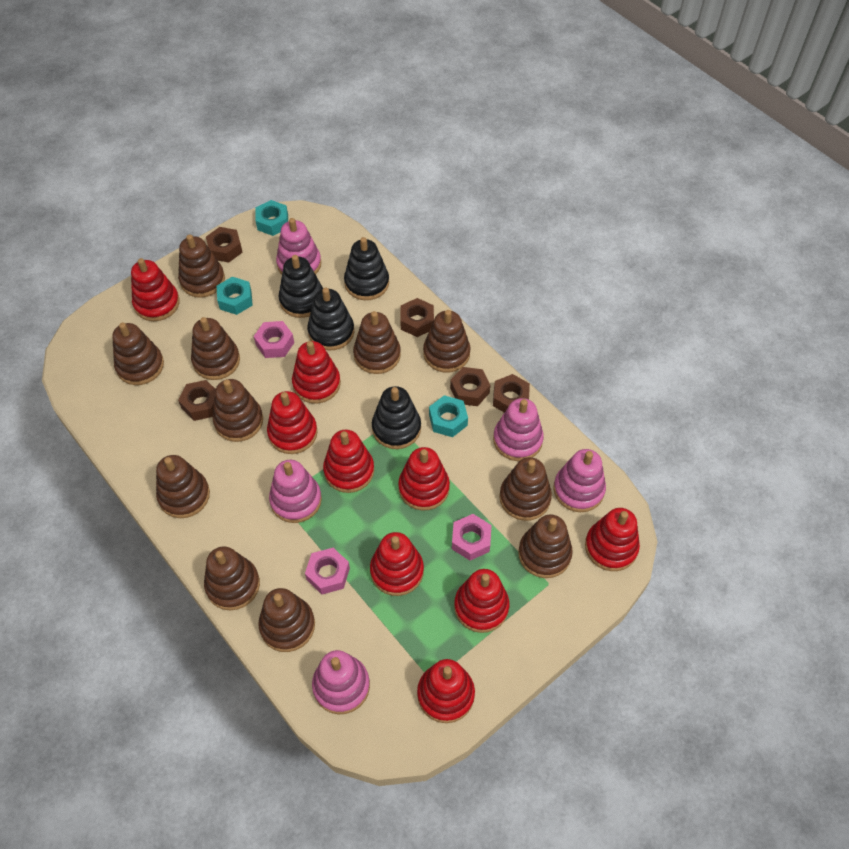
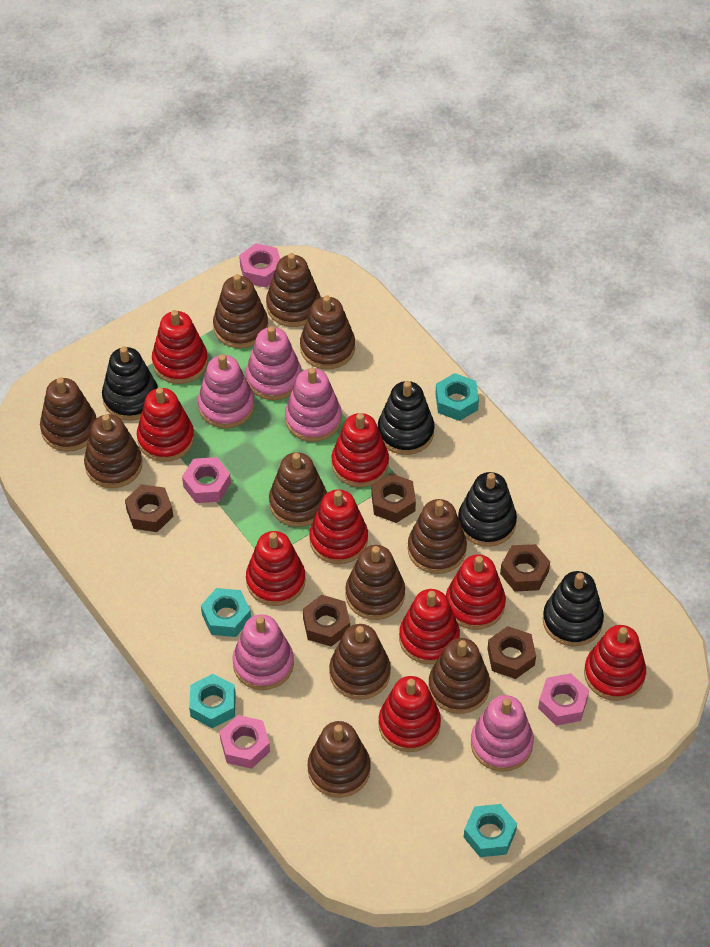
pink nut: 3 -> 4
turquoise nut: 3 -> 4

